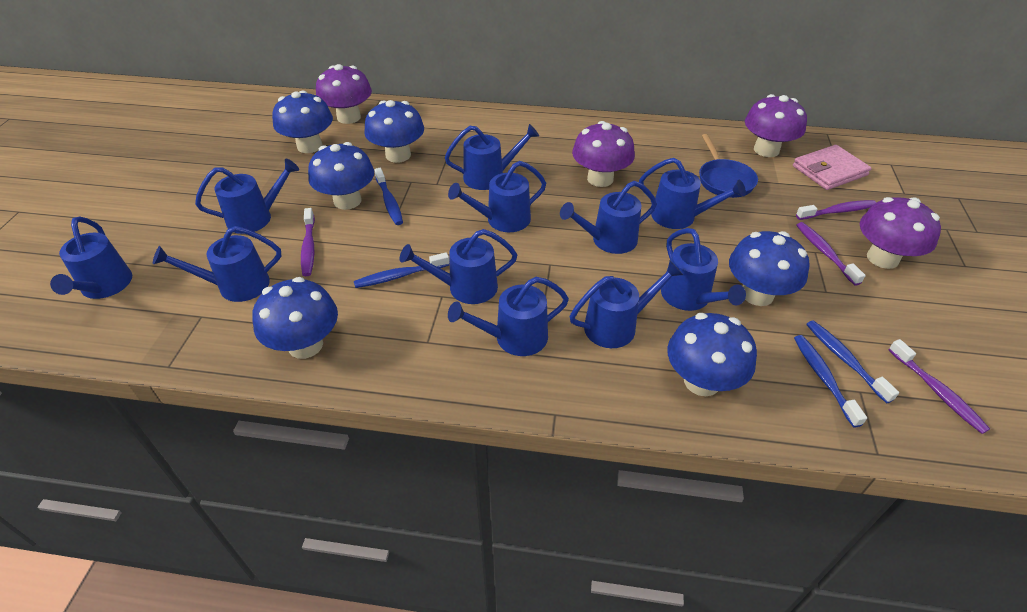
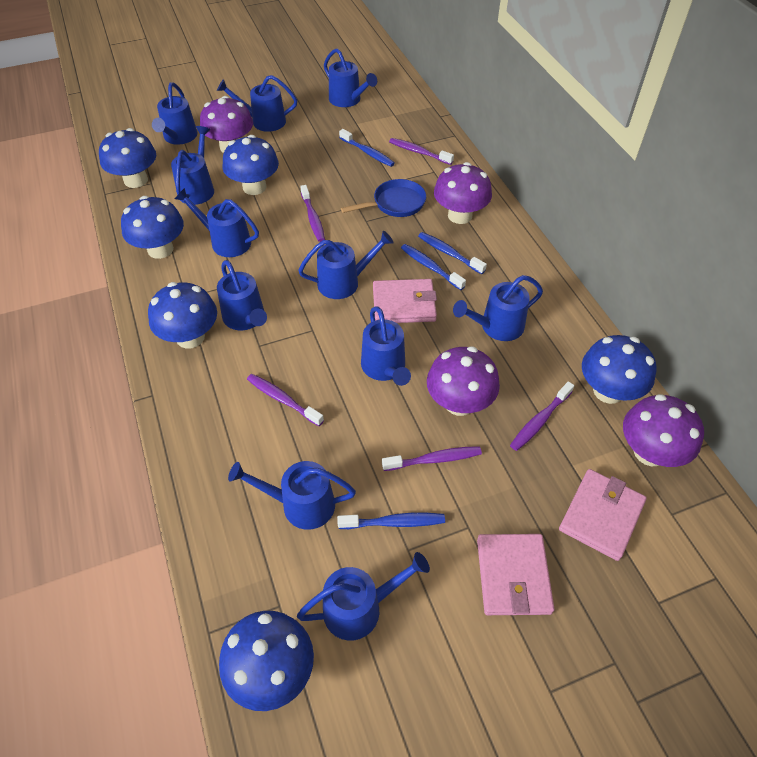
pink wallet: 1 -> 3
purple toothbrush: 4 -> 5

